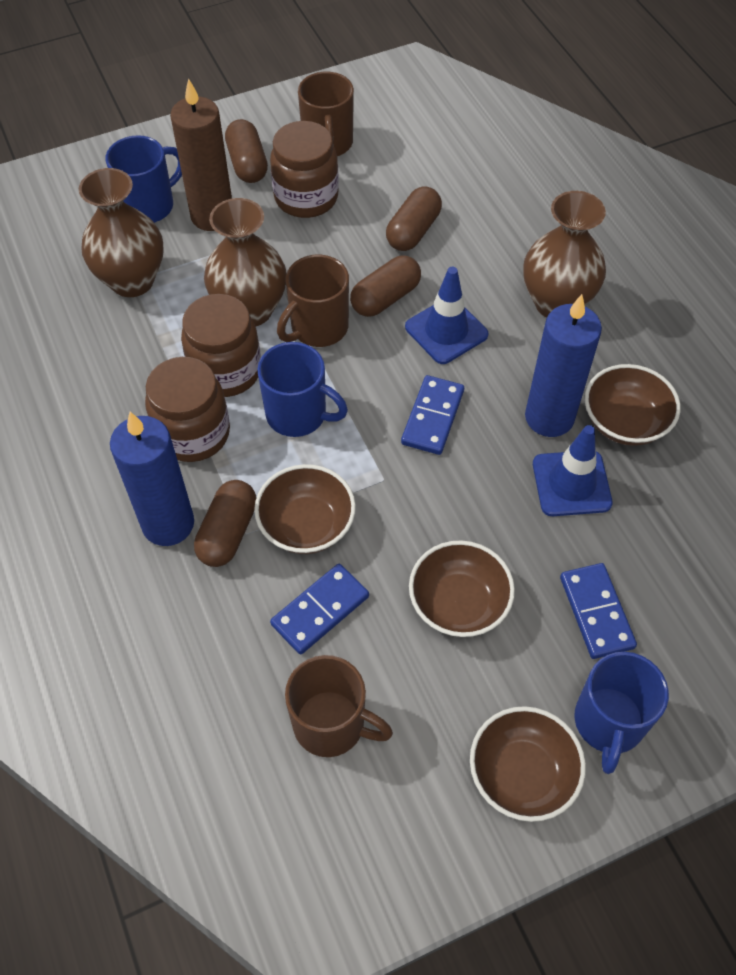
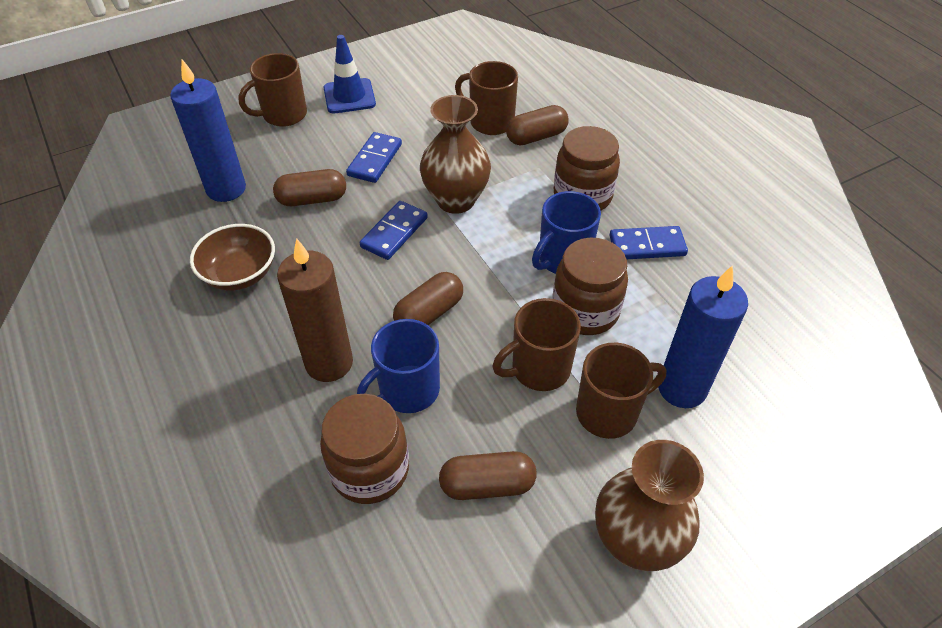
blue mug: 3 -> 2
blue traffic cone: 2 -> 1
brown bowl: 4 -> 1
brown mug: 3 -> 4
brown vase: 3 -> 2

